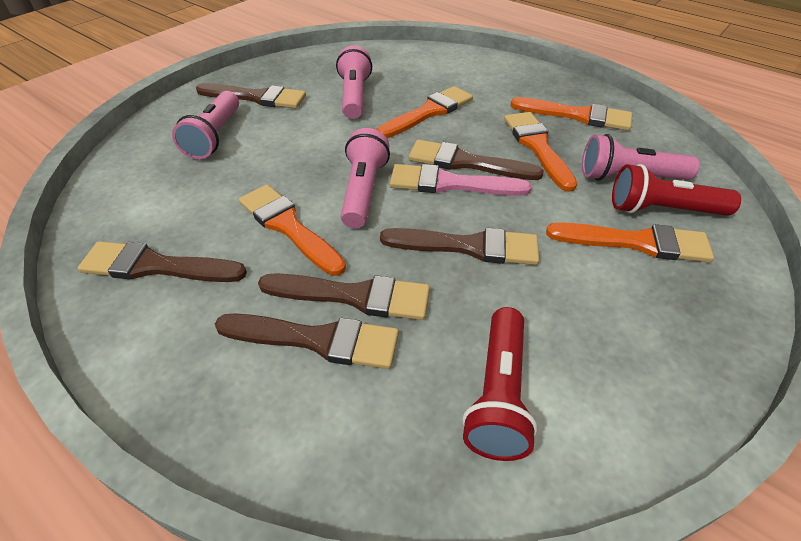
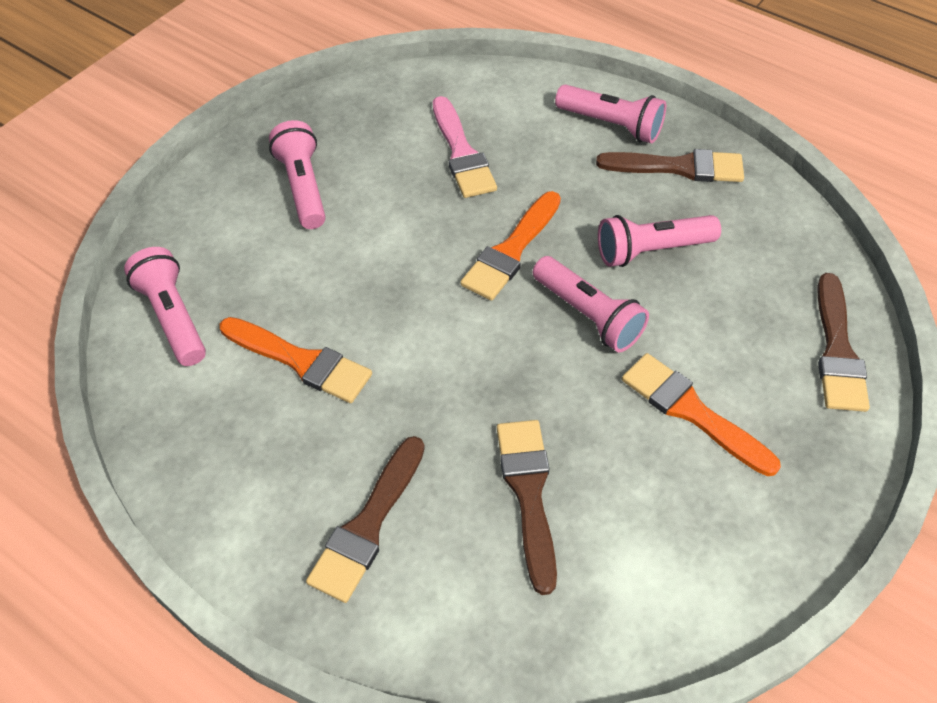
brown brush: 6 -> 4
orange brush: 5 -> 3
pink flashlight: 4 -> 5
red flashlight: 2 -> 0

